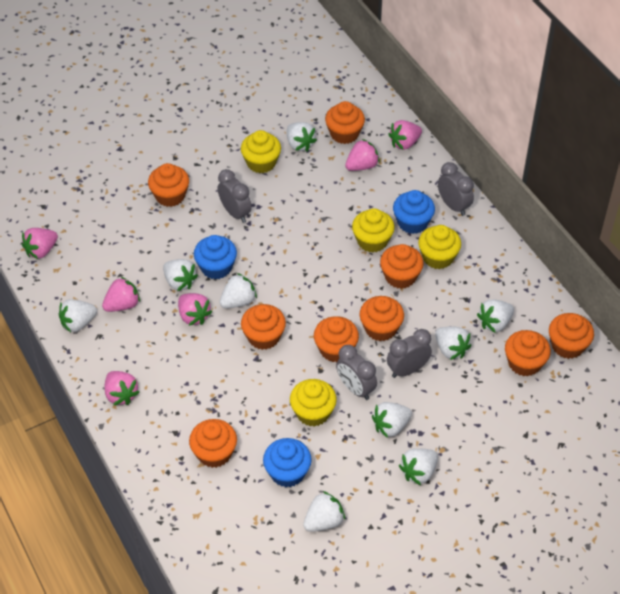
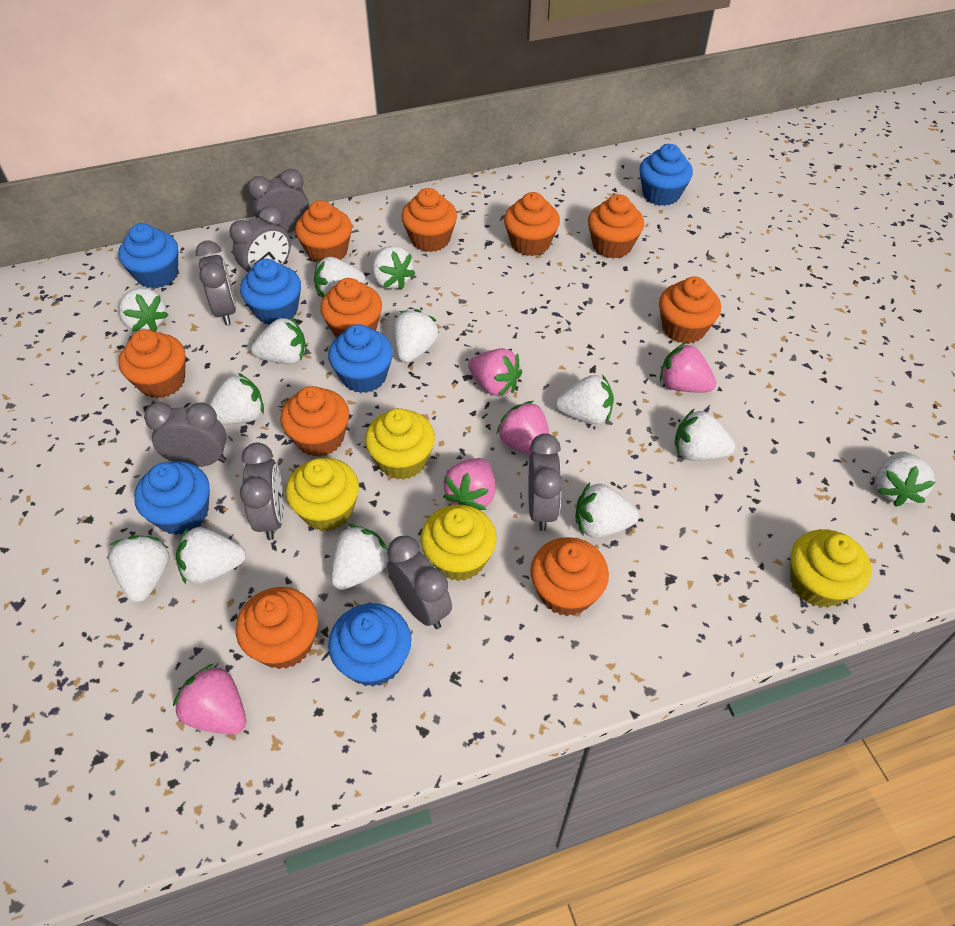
blue cupcake: 3 -> 6
grey clock: 4 -> 7
orange cupcake: 9 -> 10
pink strawberry: 6 -> 5
white strawberry: 9 -> 13

